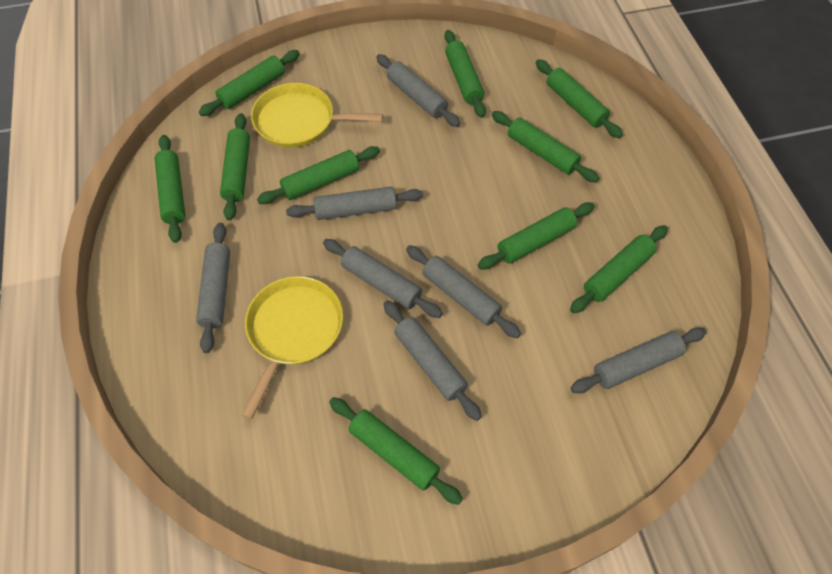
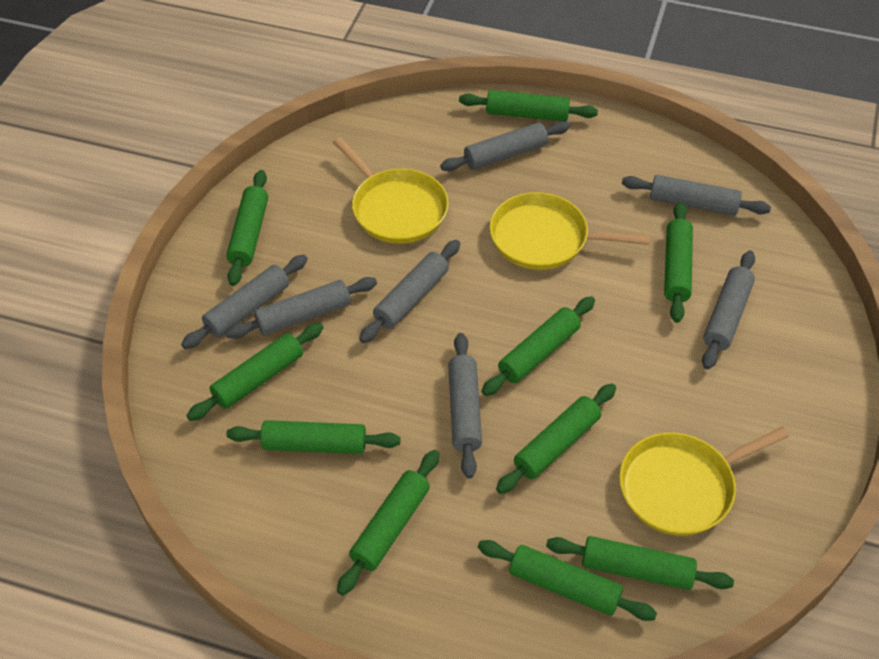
yellow pan: 2 -> 3

